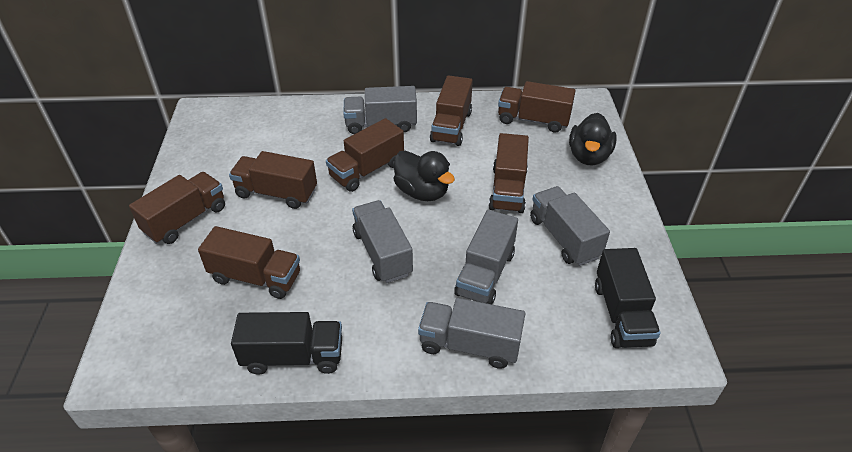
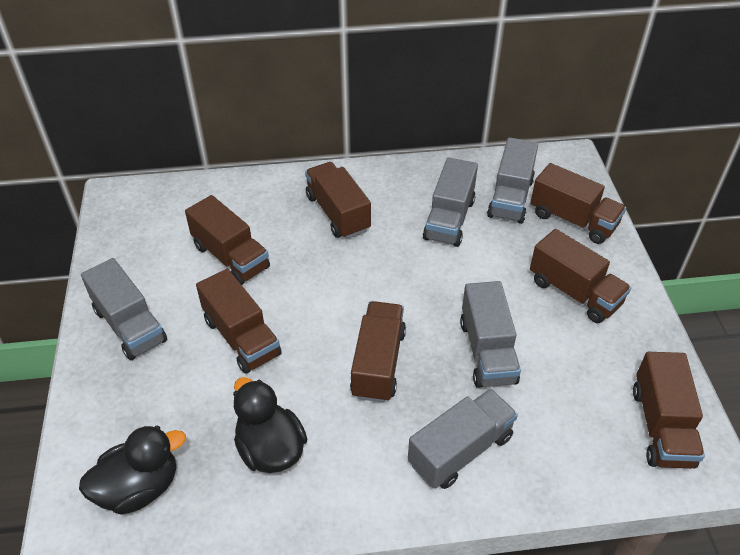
black truck: 2 -> 0

